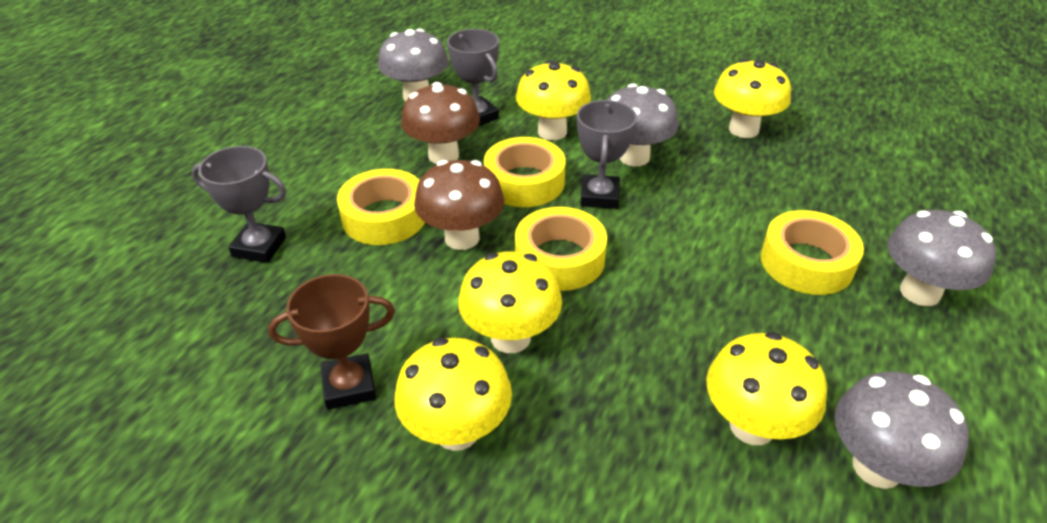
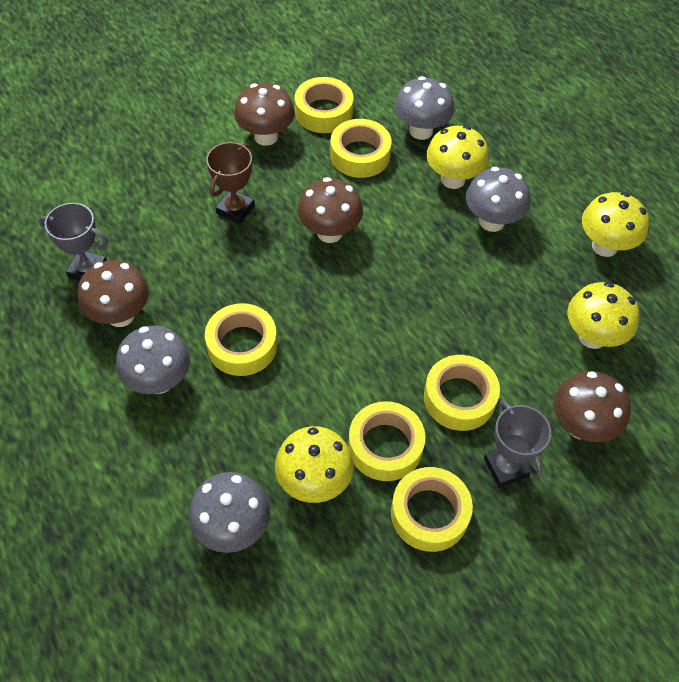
brown mushroom: 2 -> 4
grey trophy: 3 -> 2
yellow mushroom: 5 -> 4
yellow tape: 4 -> 6

